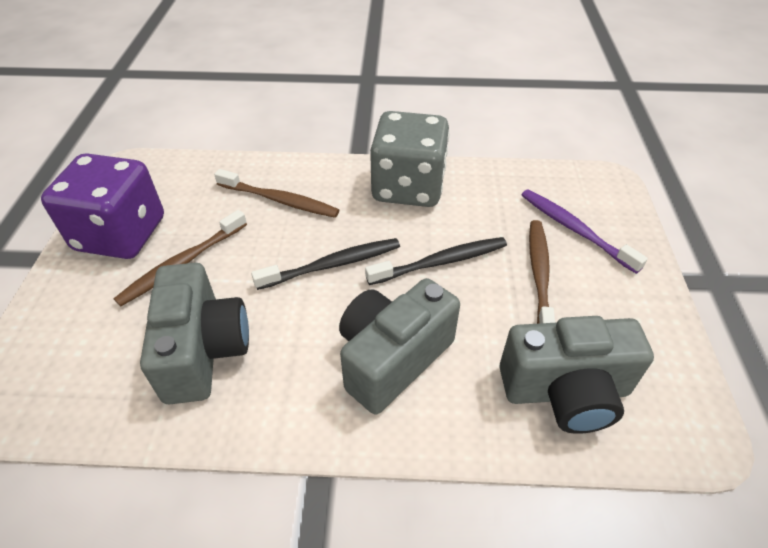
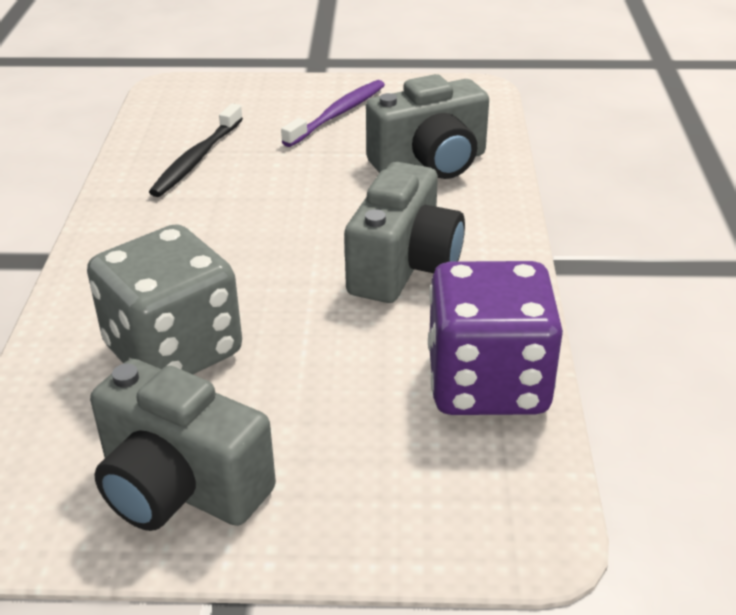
black toothbrush: 2 -> 1
brown toothbrush: 3 -> 0

